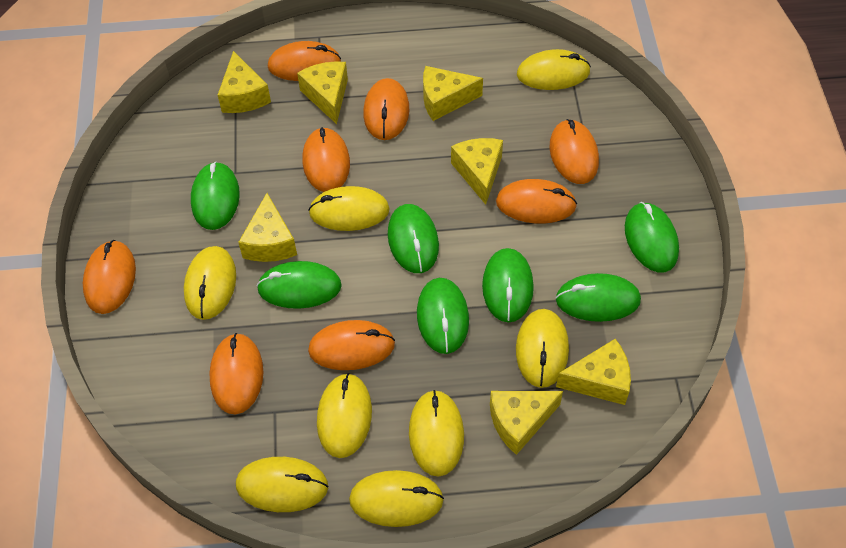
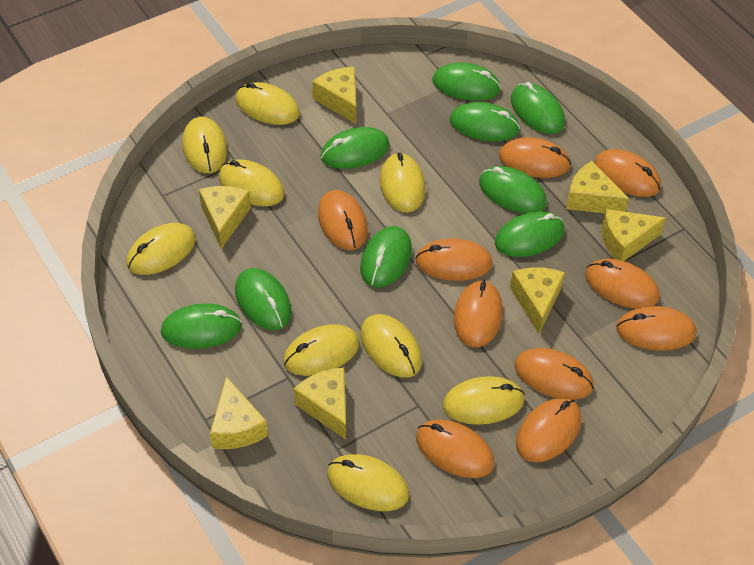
green mouse: 7 -> 9
orange mouse: 8 -> 10
yellow mouse: 8 -> 9

